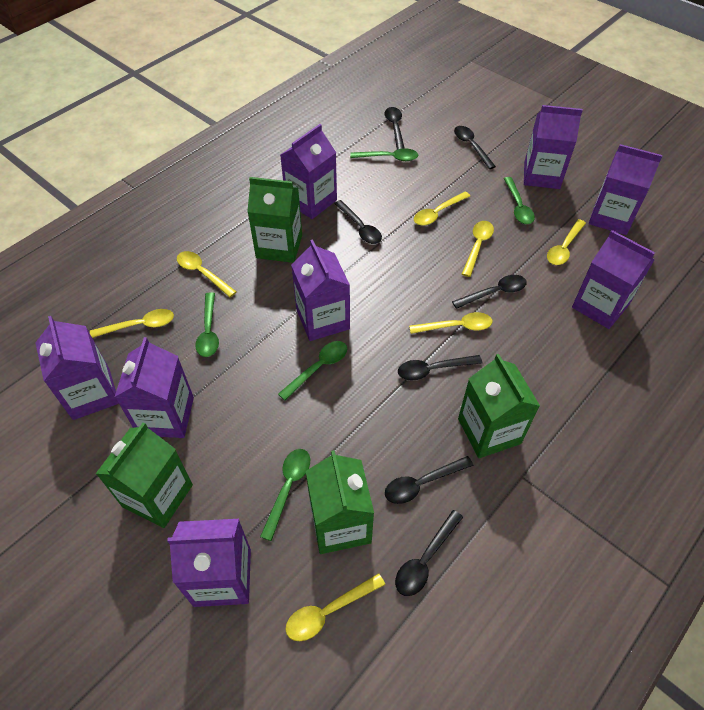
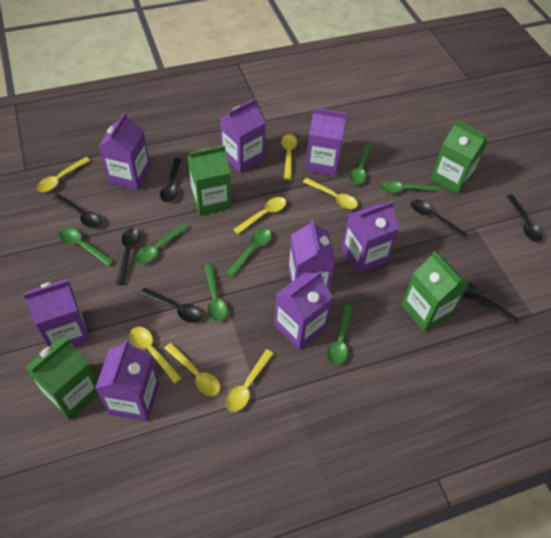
green spoon: 5 -> 7

